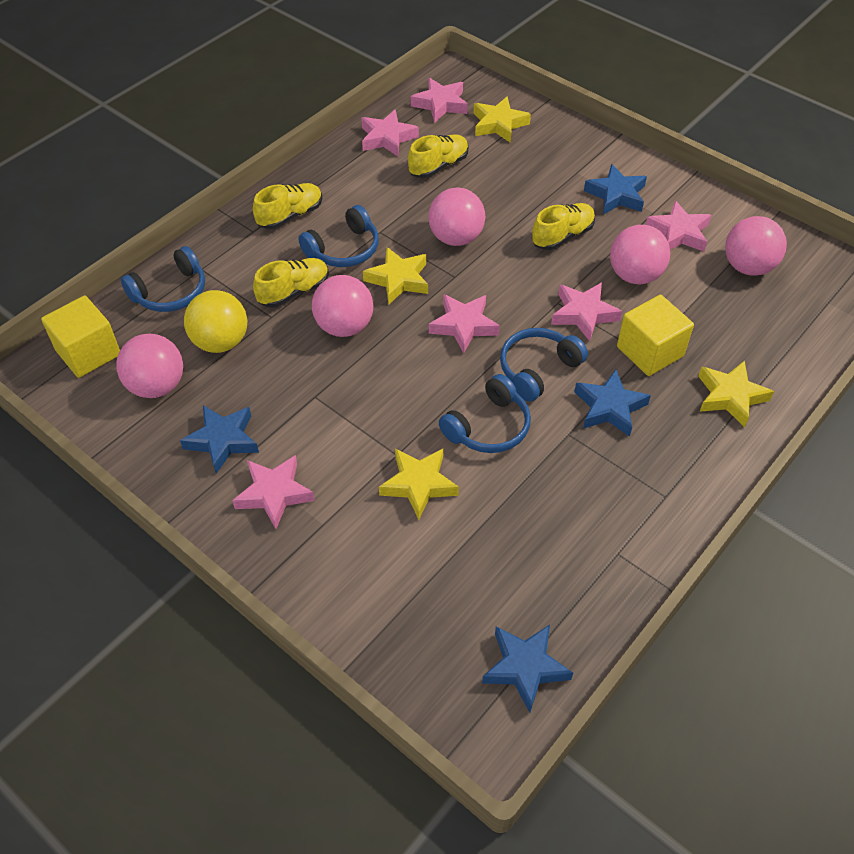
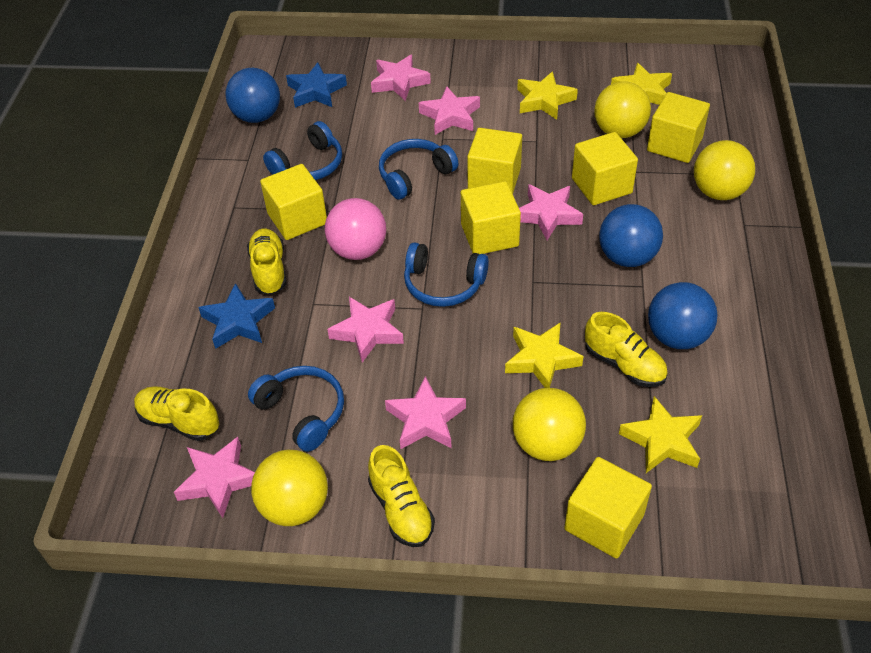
blue ball: 0 -> 3
blue star: 4 -> 2
pink ball: 5 -> 1
yellow ball: 1 -> 4
yellow cube: 2 -> 6

